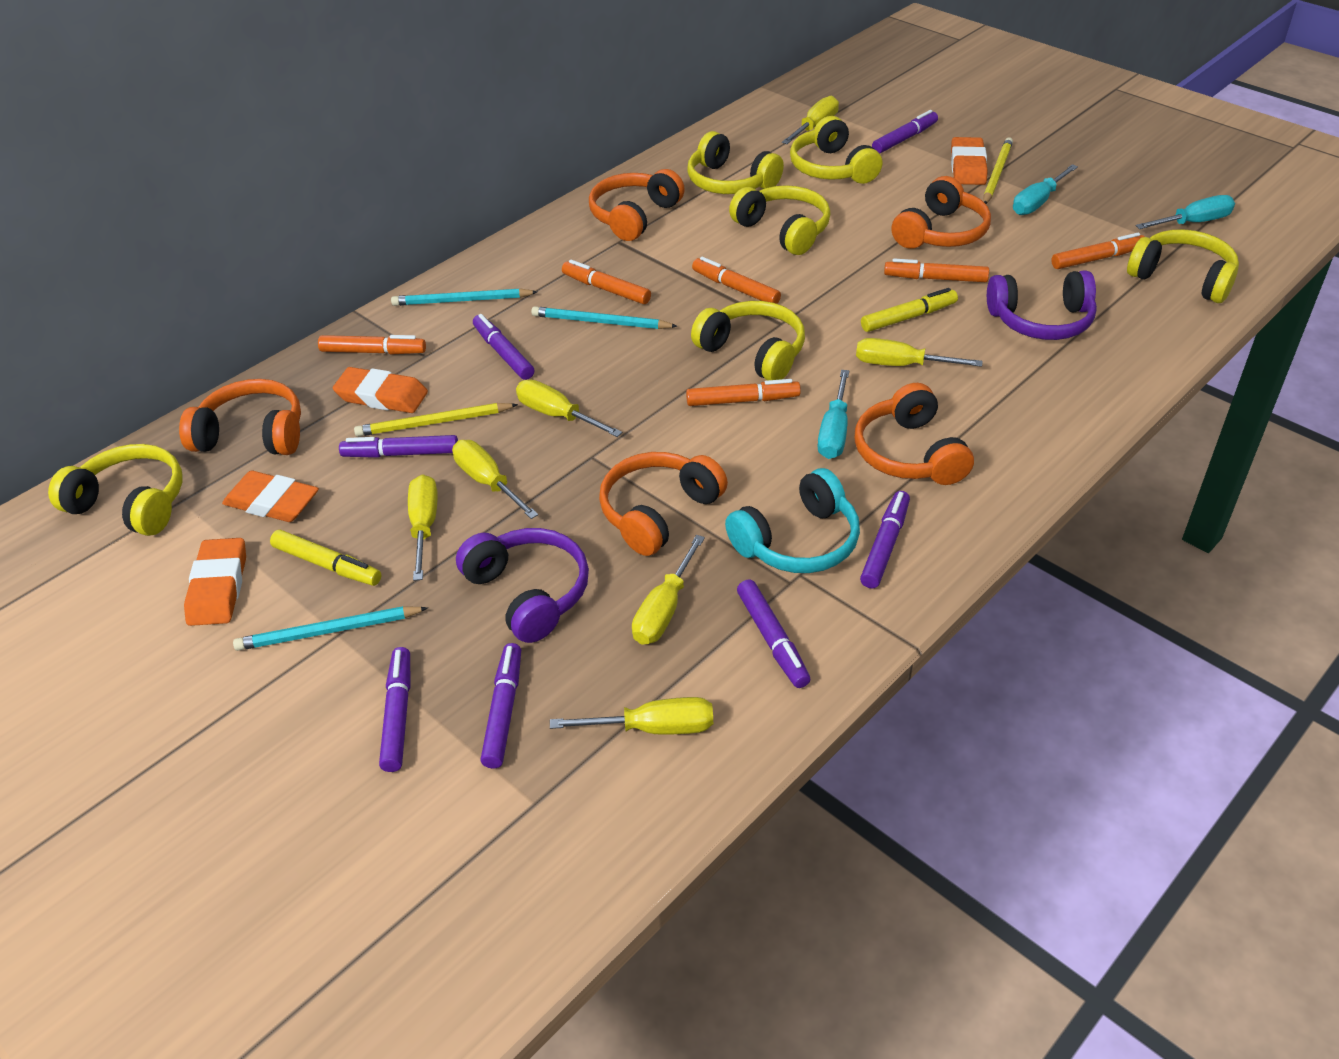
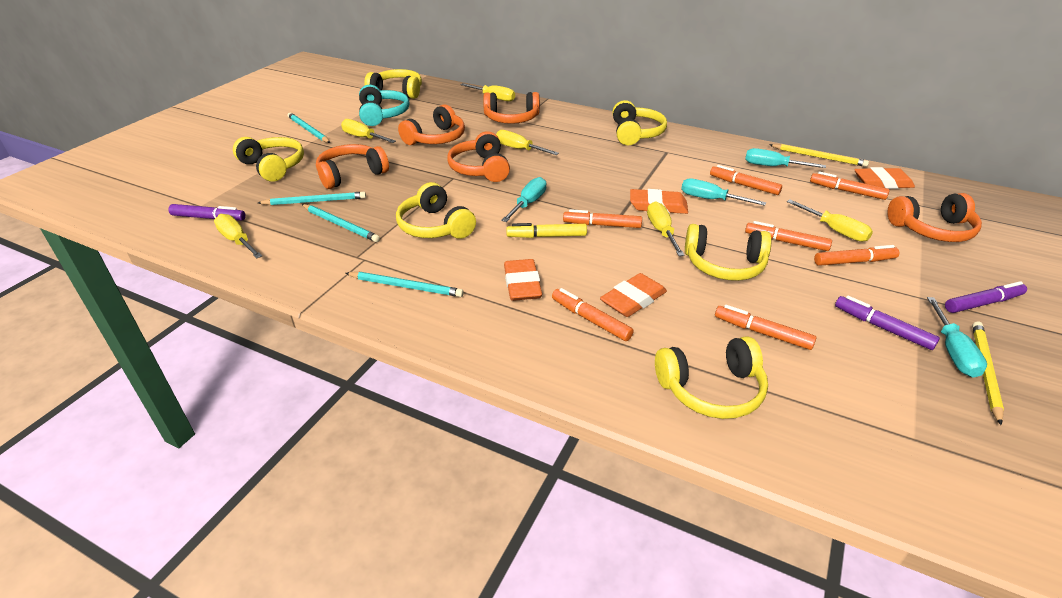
orange marker: 6 -> 7
purple headphones: 2 -> 0
purple marker: 7 -> 3
turquoise pencil: 3 -> 4
turquoise screwdriver: 3 -> 4
yellow marker: 2 -> 1
yellow screwdriver: 7 -> 6

